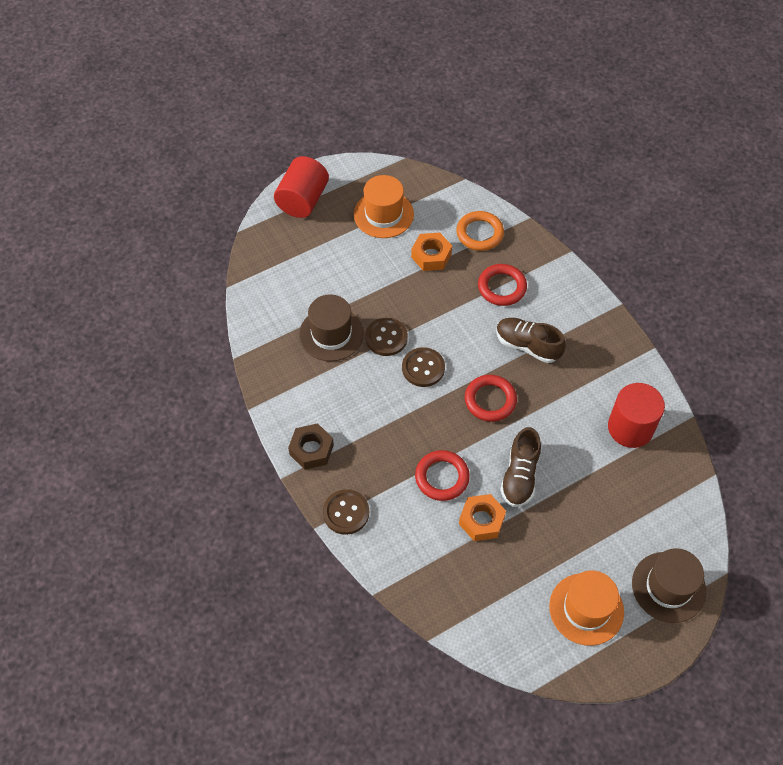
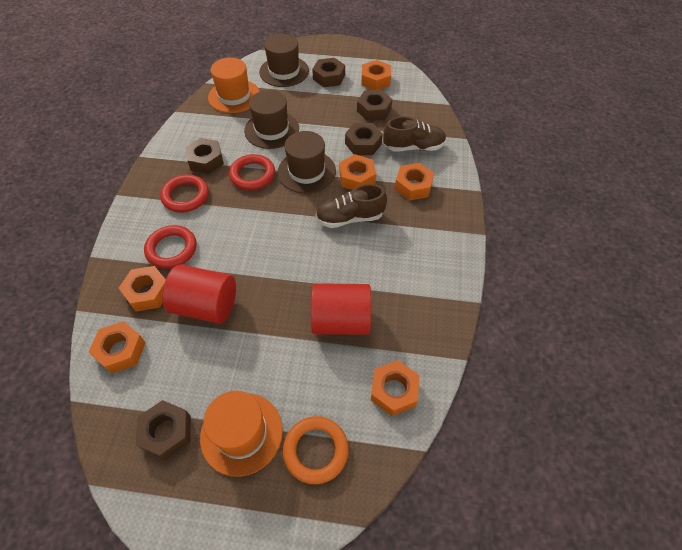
brown button: 3 -> 0
brown hat: 2 -> 3
brown nut: 1 -> 5
orange nut: 2 -> 6

